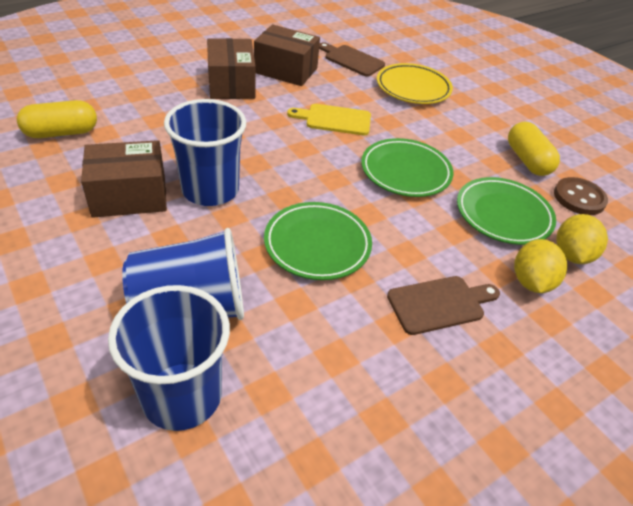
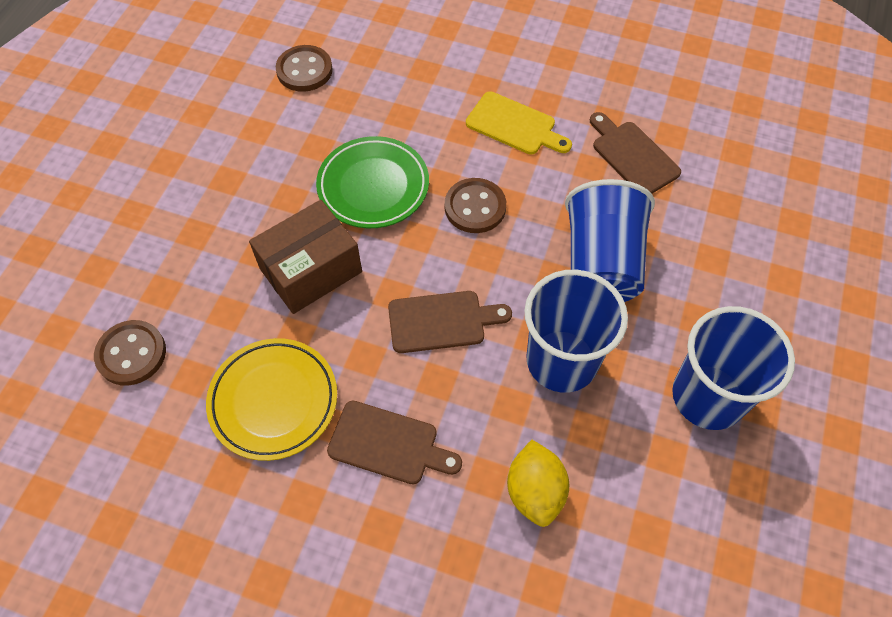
brown box: 3 -> 1
brown button: 1 -> 3
brown cutting board: 2 -> 3
green plate: 3 -> 1
yellow capsule: 2 -> 0
yellow lemon: 2 -> 1

